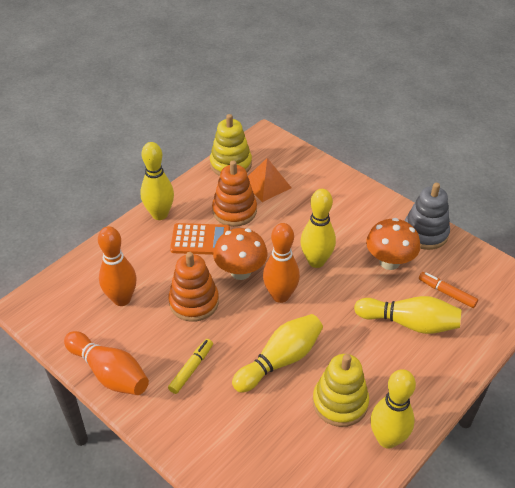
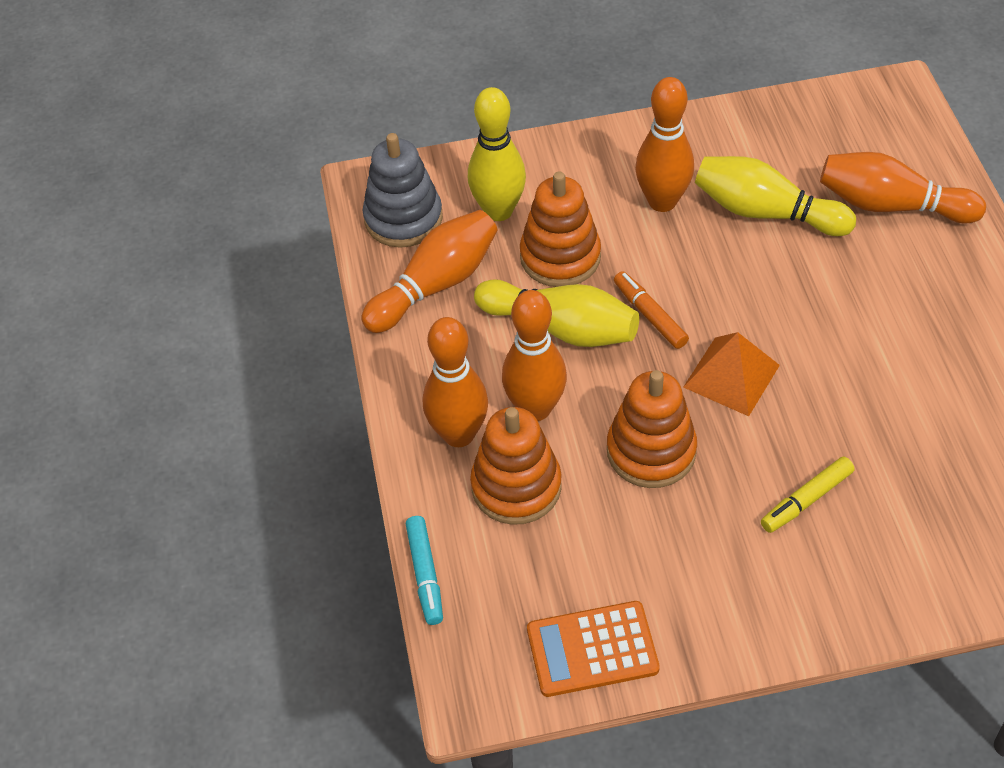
orange bowling pin: 3 -> 5
orange mushroom: 2 -> 0
orange stacking toy: 2 -> 3
turquoise marker: 0 -> 1
yellow bowling pin: 5 -> 3
yellow stacking toy: 2 -> 0

